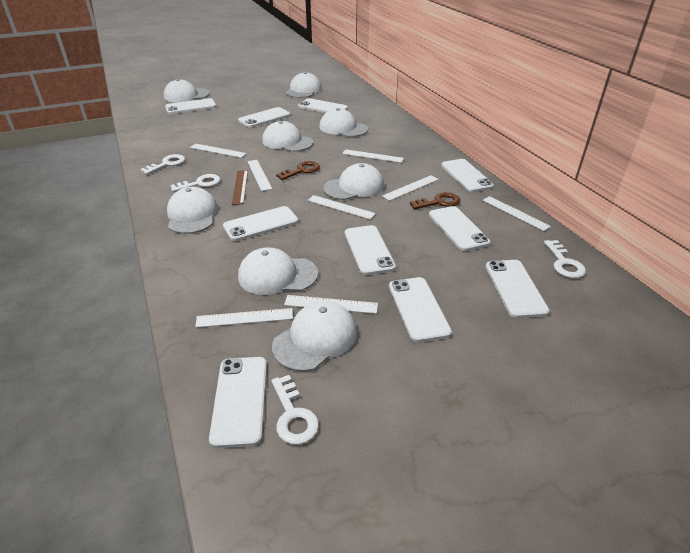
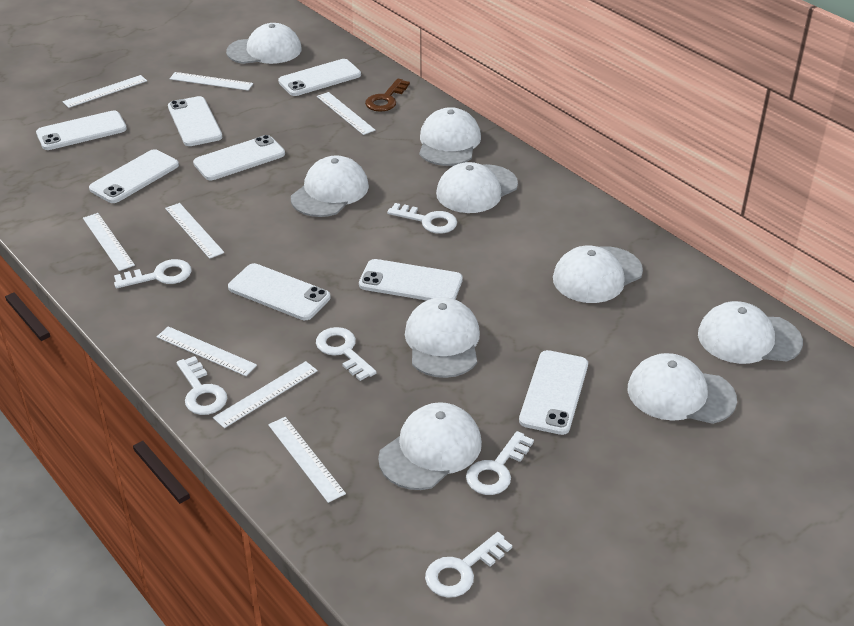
brown key: 2 -> 1
brown ruler: 1 -> 0
white cap: 8 -> 9
white key: 4 -> 6
white phone: 10 -> 8

